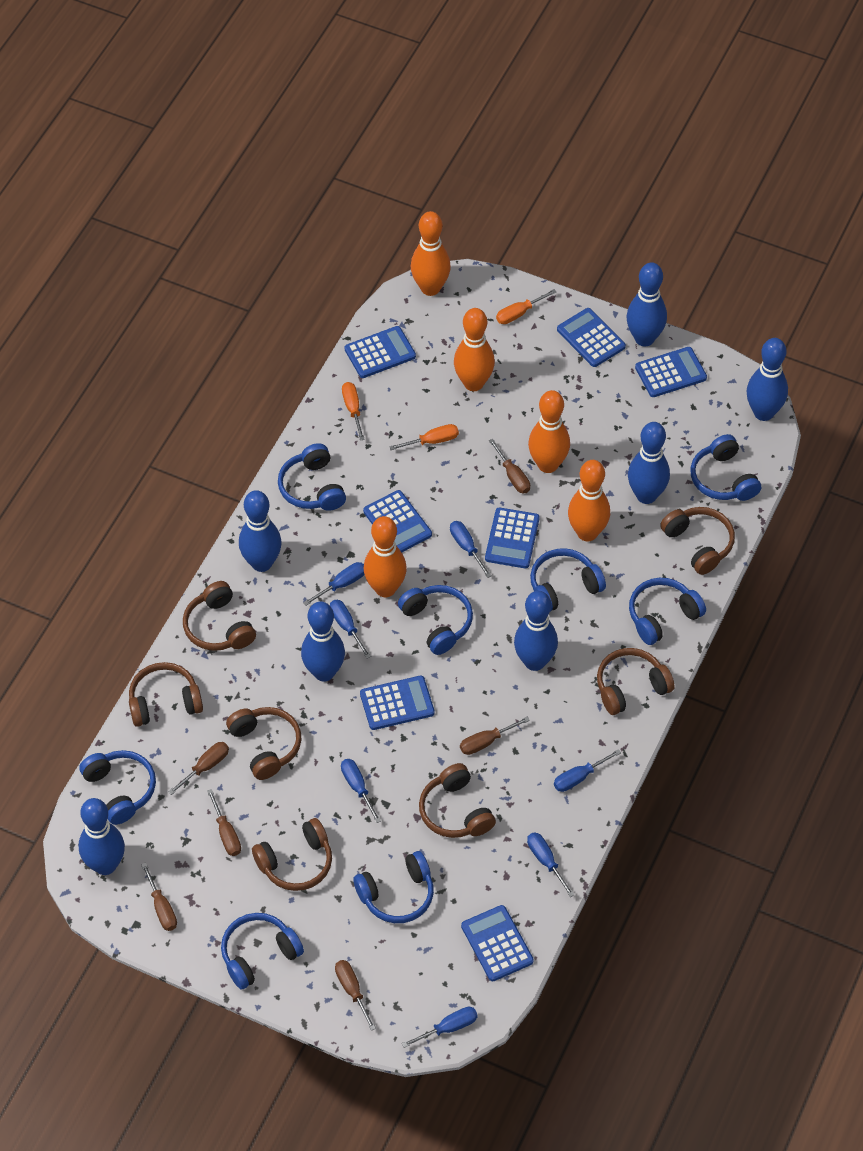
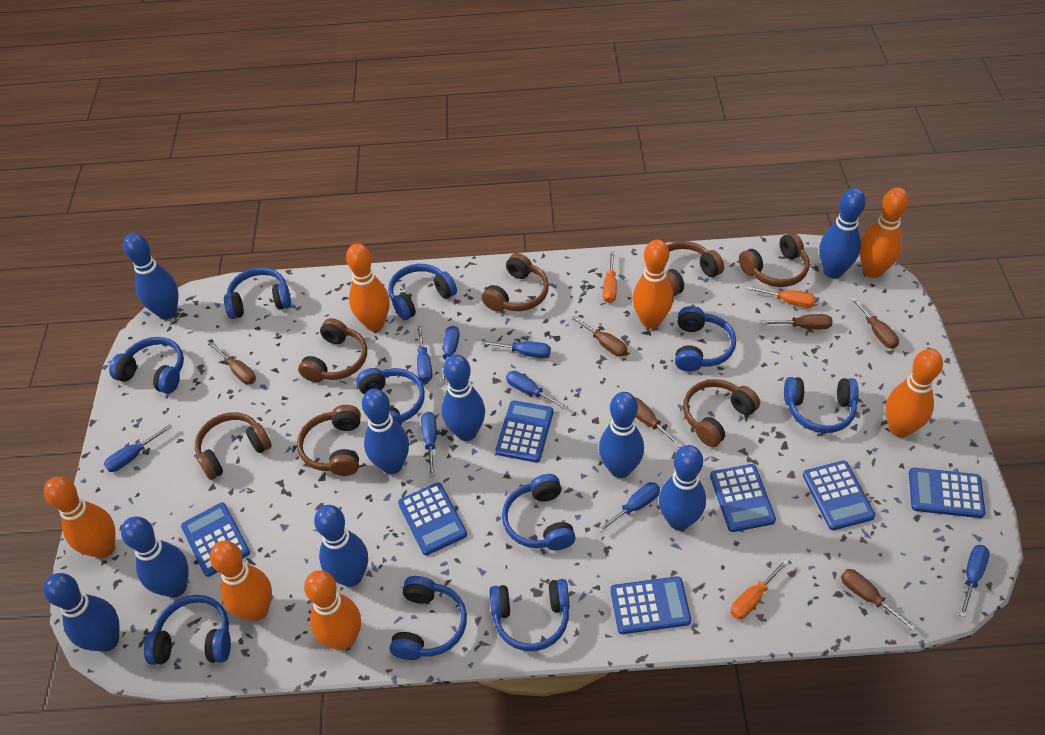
blue bowling pin: 7 -> 9
blue headphones: 8 -> 10
blue screwdriver: 7 -> 8
orange bowling pin: 5 -> 7

